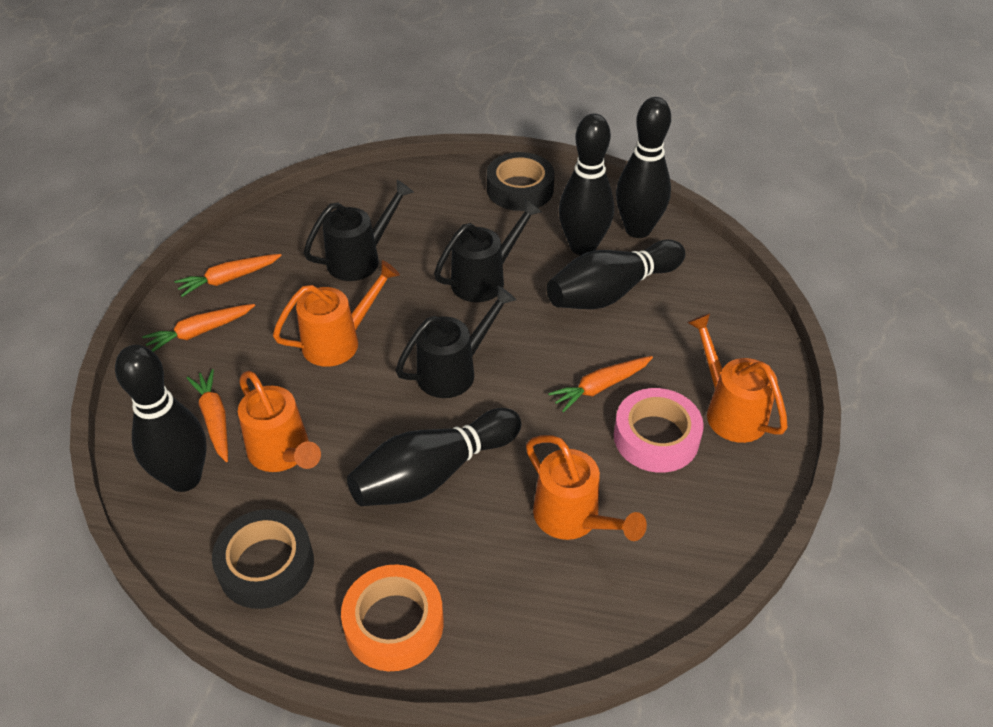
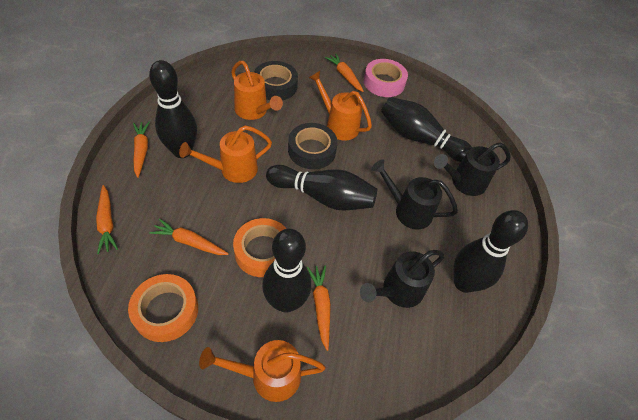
orange carrot: 4 -> 5
orange tape: 1 -> 2

